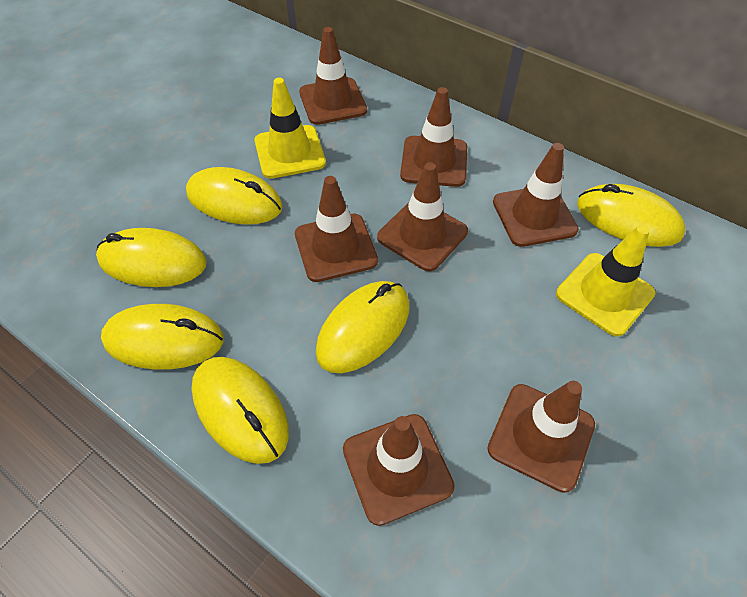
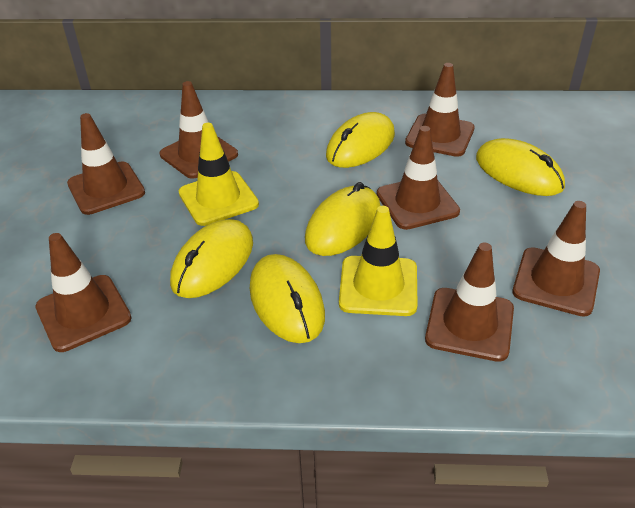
yellow mouse: 6 -> 5

